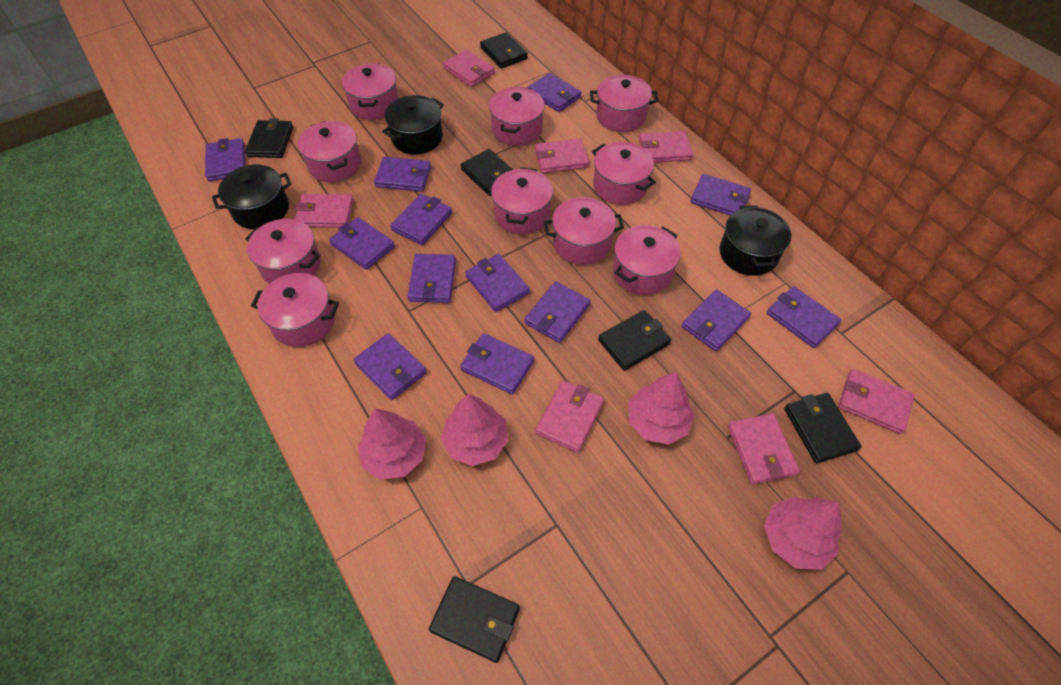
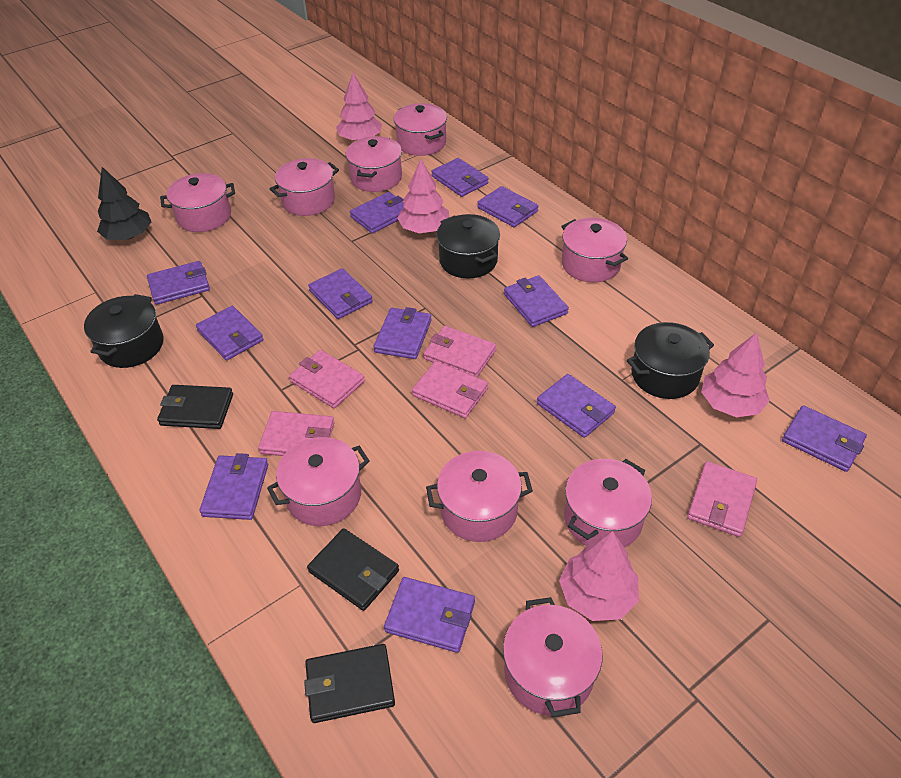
black tree: 0 -> 1
black wallet: 6 -> 3
pink pot: 10 -> 9
pink wallet: 7 -> 5
purple wallet: 13 -> 12

